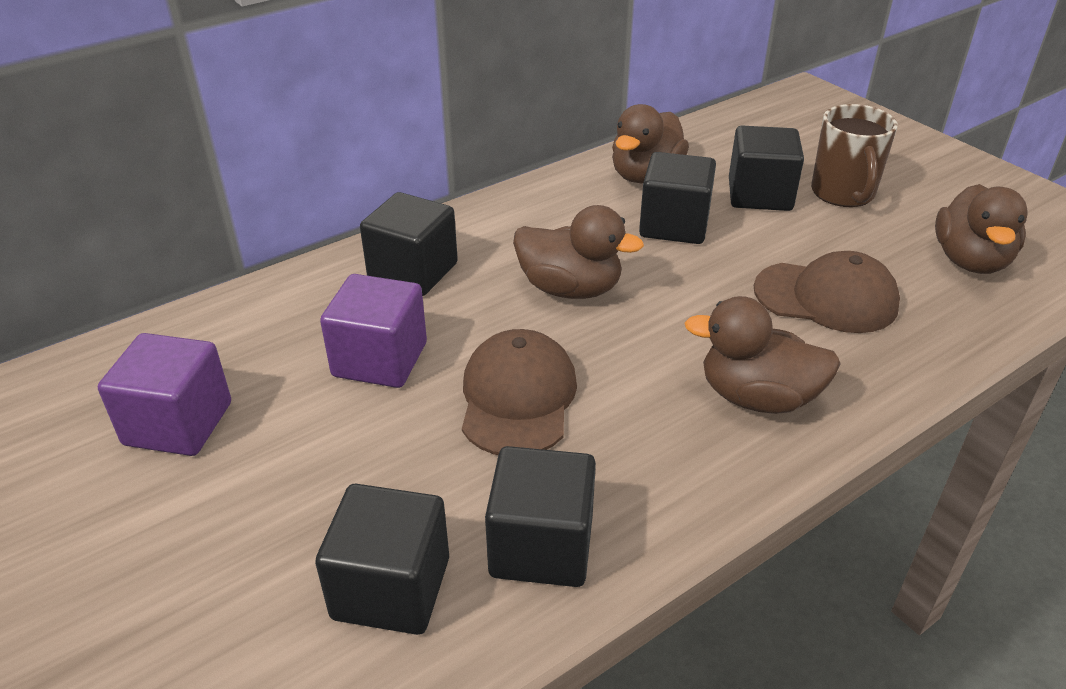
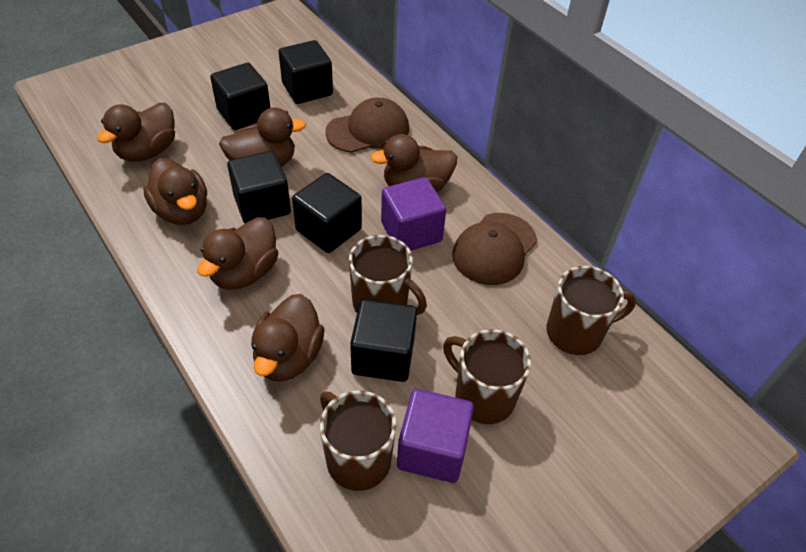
brown duck: 4 -> 6
brown mug: 1 -> 4

